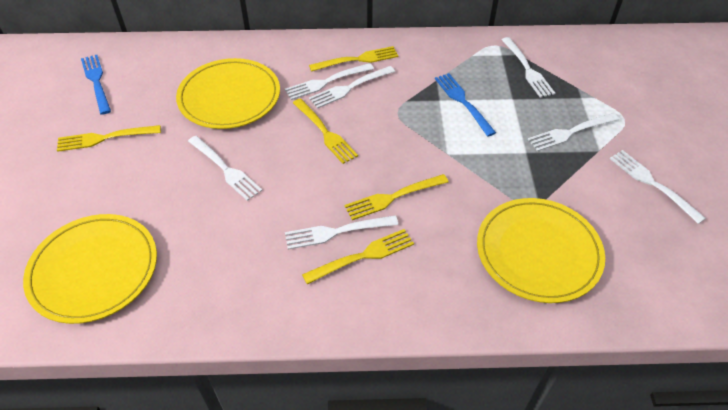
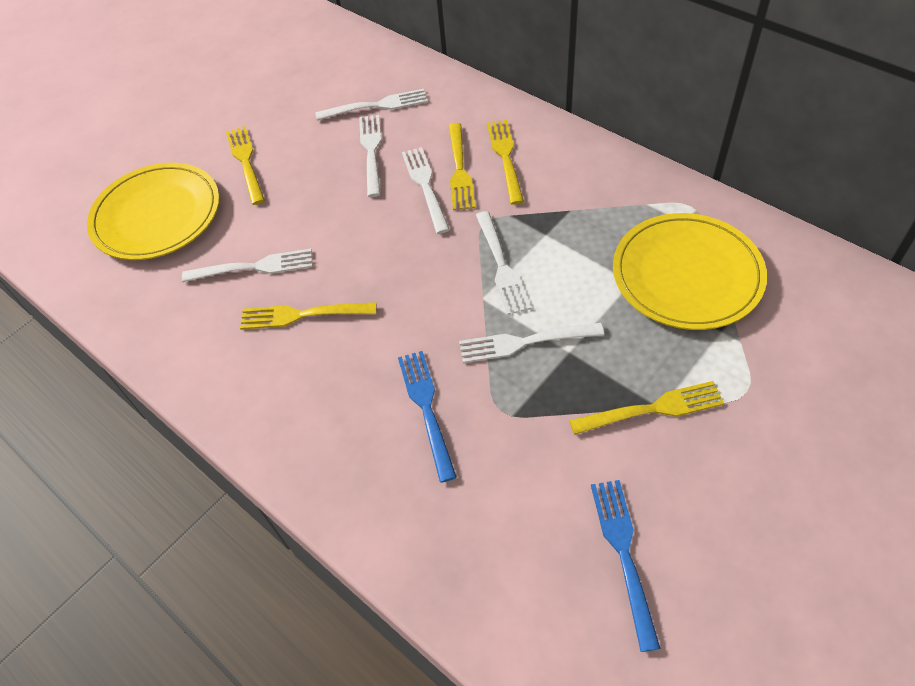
white fork: 7 -> 6
yellow plate: 3 -> 2

